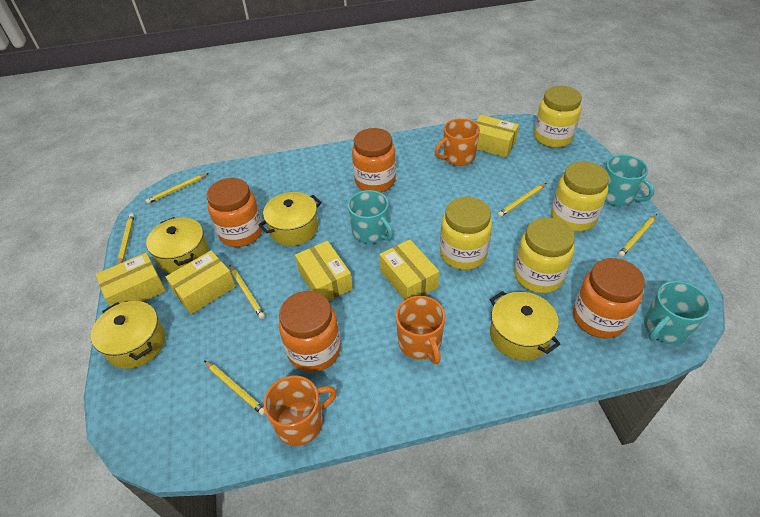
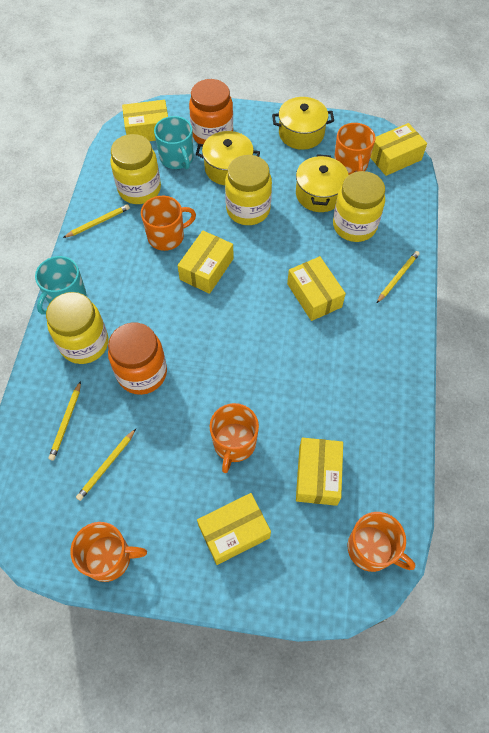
orange jar: 4 -> 2
orange mug: 3 -> 5
turquoise mug: 3 -> 2
yellow box: 5 -> 6
yellow pencil: 6 -> 4
yellow pot: 4 -> 3

